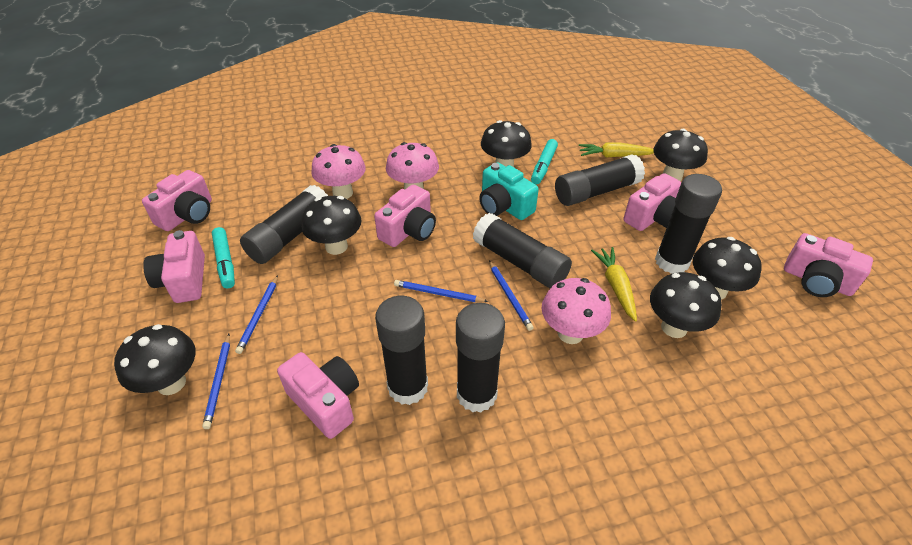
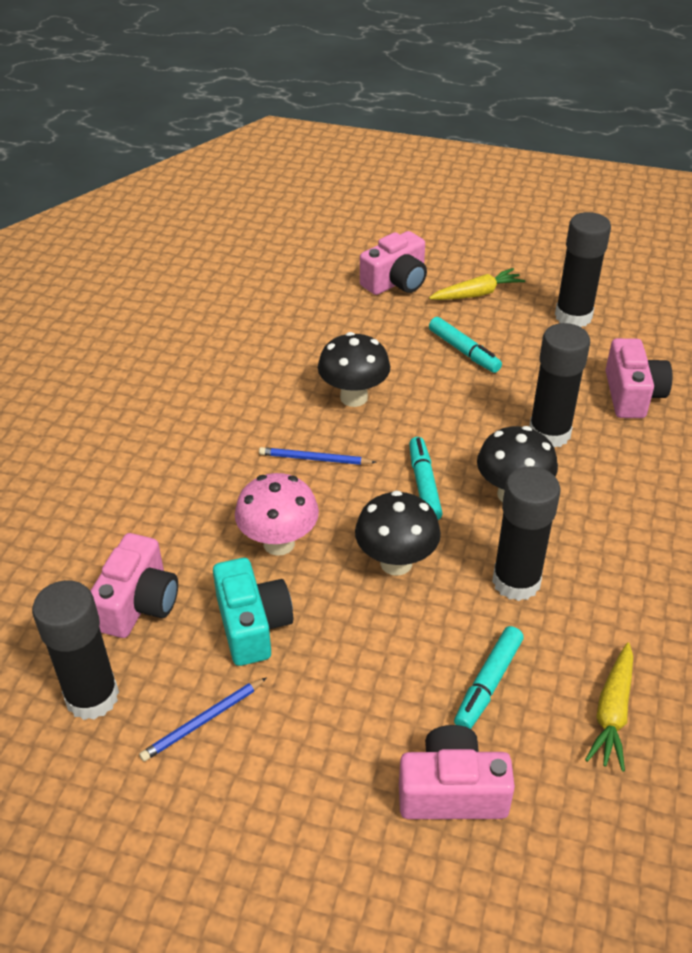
black glue stick: 6 -> 4
black mushroom: 6 -> 3
blue pencil: 4 -> 2
pink camera: 6 -> 4
pink mushroom: 3 -> 1
turquoise marker: 2 -> 3

